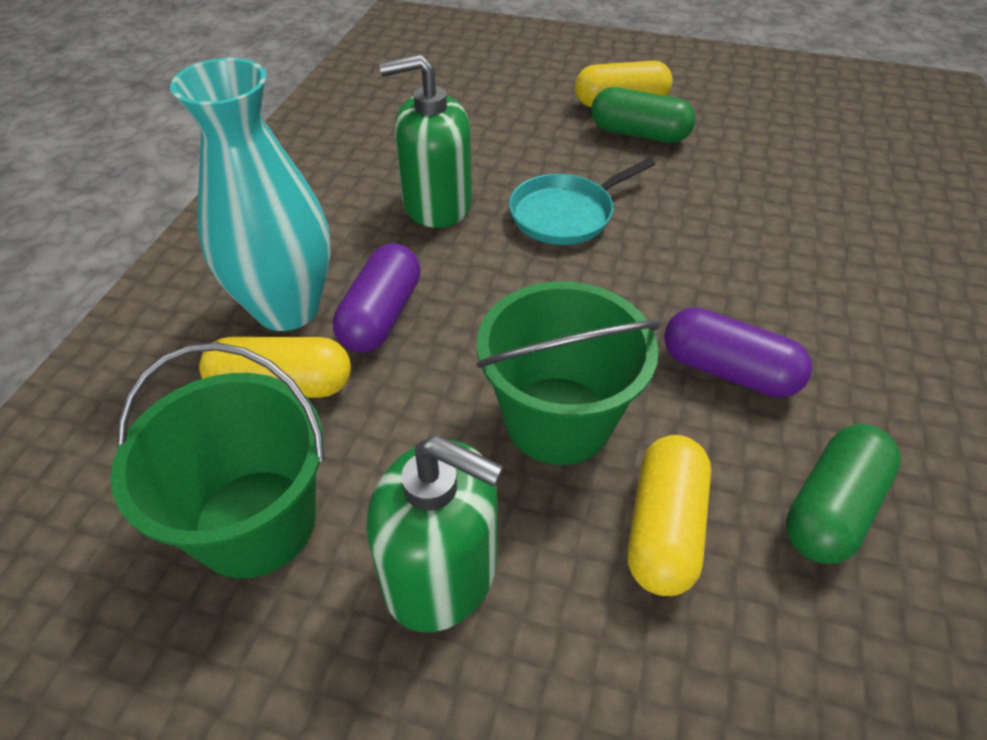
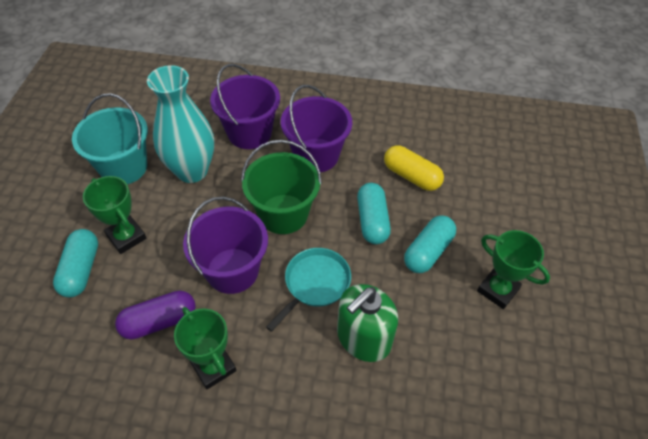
green bucket: 2 -> 1
green capsule: 2 -> 0
green soap dispenser: 2 -> 1
green trophy: 0 -> 3
purple bucket: 0 -> 3
purple capsule: 2 -> 1
turquoise bucket: 0 -> 1
turquoise capsule: 0 -> 3
yellow capsule: 3 -> 1

